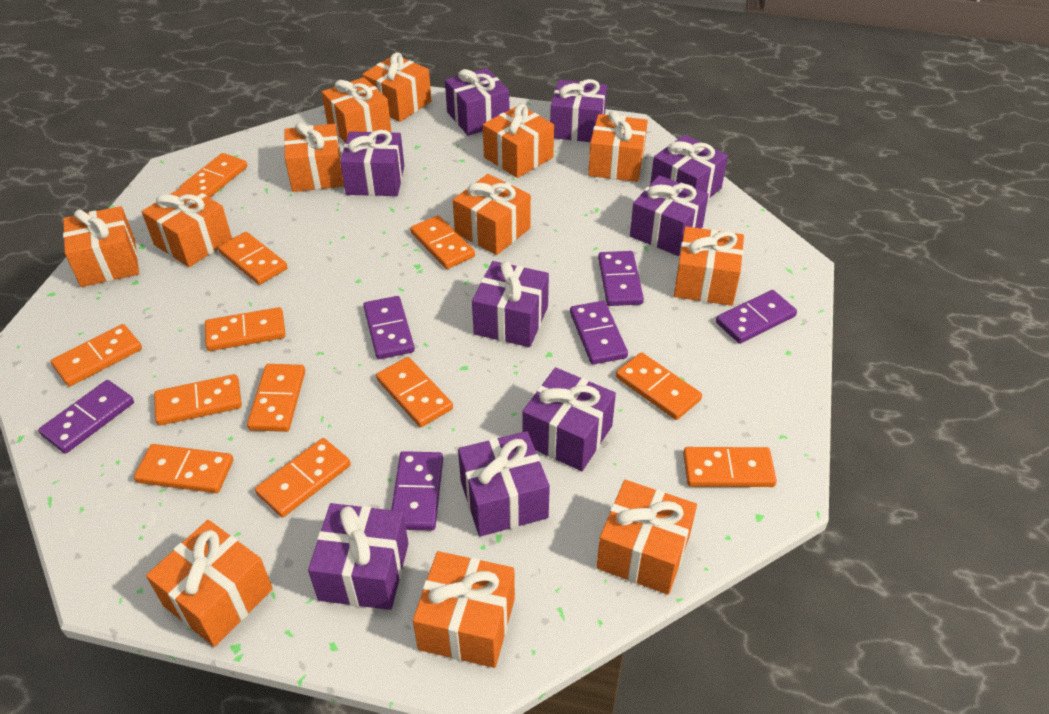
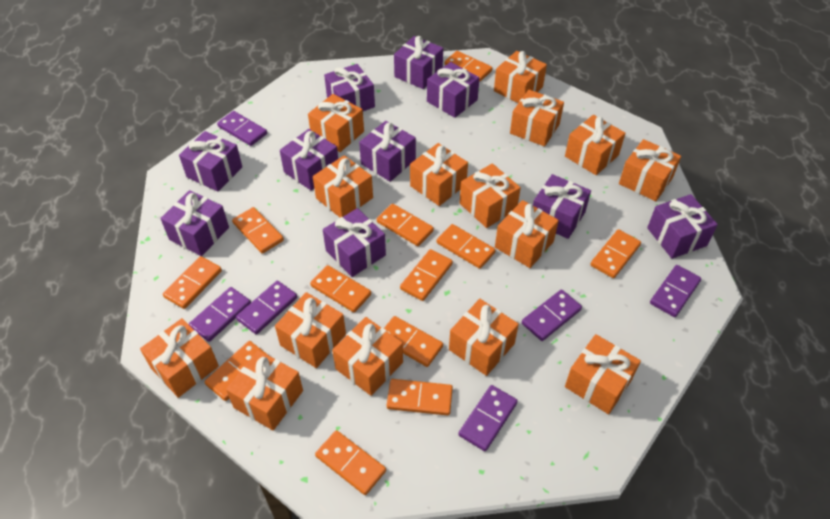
orange gift: 12 -> 15
purple gift: 9 -> 10

